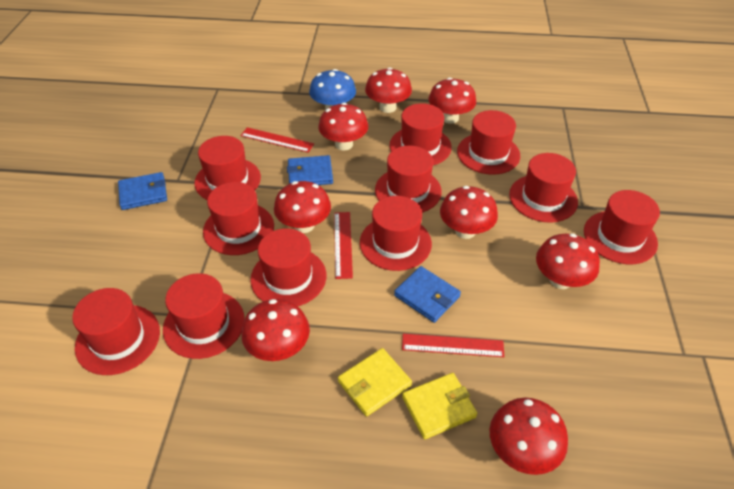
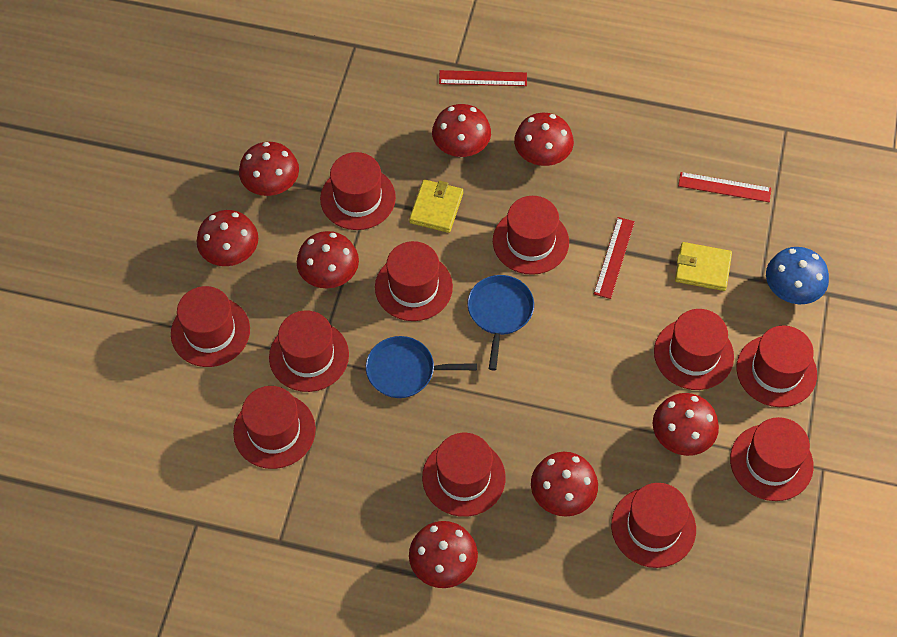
blue pan: 0 -> 2
blue wallet: 3 -> 0

